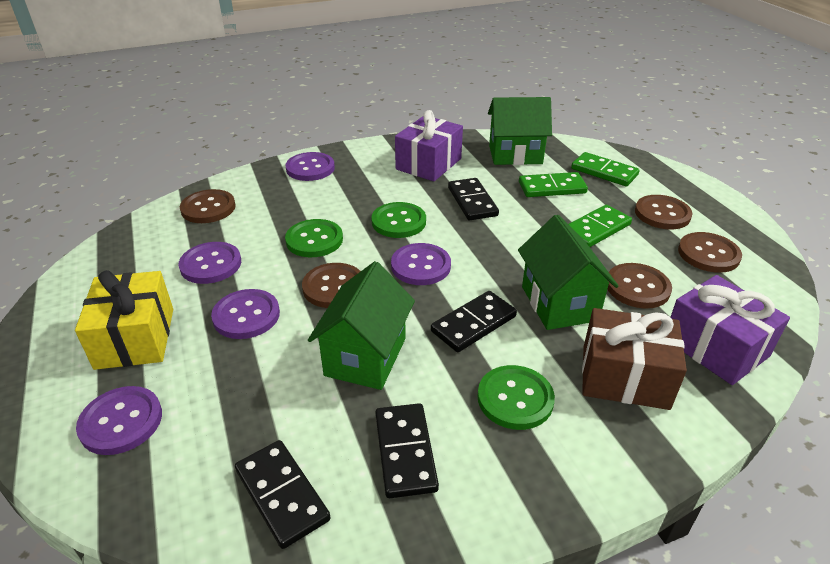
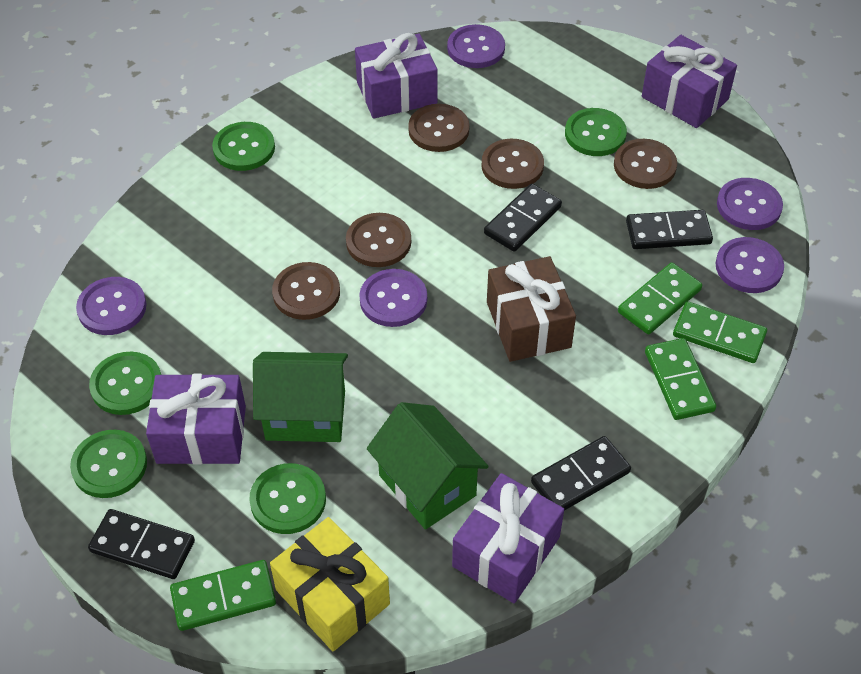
green button: 3 -> 5
green domino: 3 -> 4
green house: 3 -> 2
purple gift: 2 -> 4

